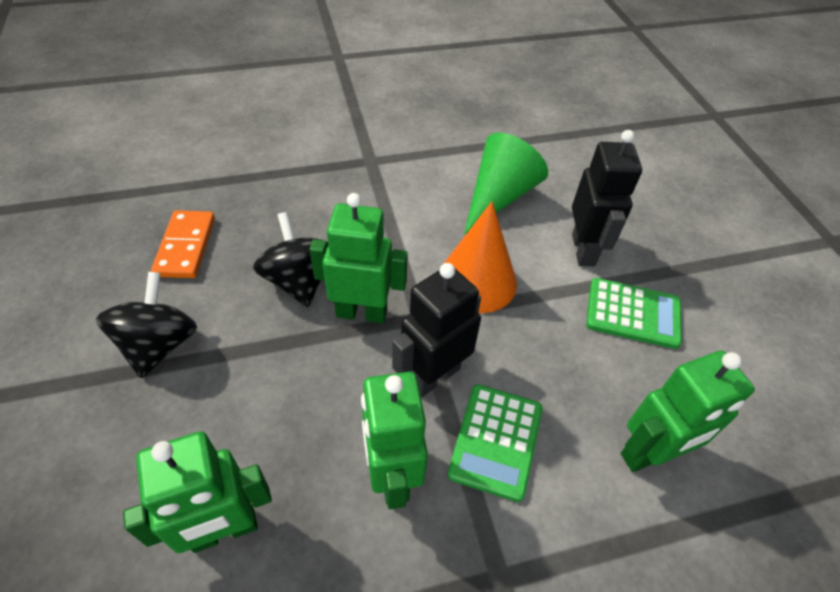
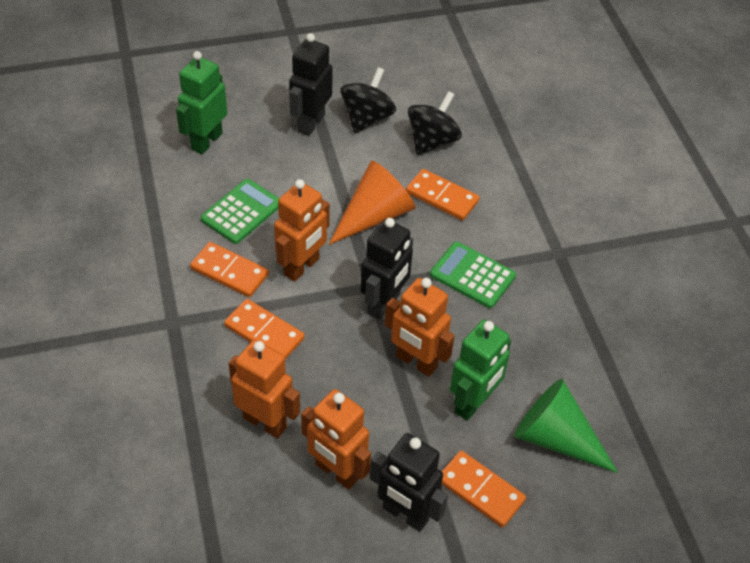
black robot: 2 -> 3
green robot: 4 -> 2
orange domino: 1 -> 4
orange robot: 0 -> 4

